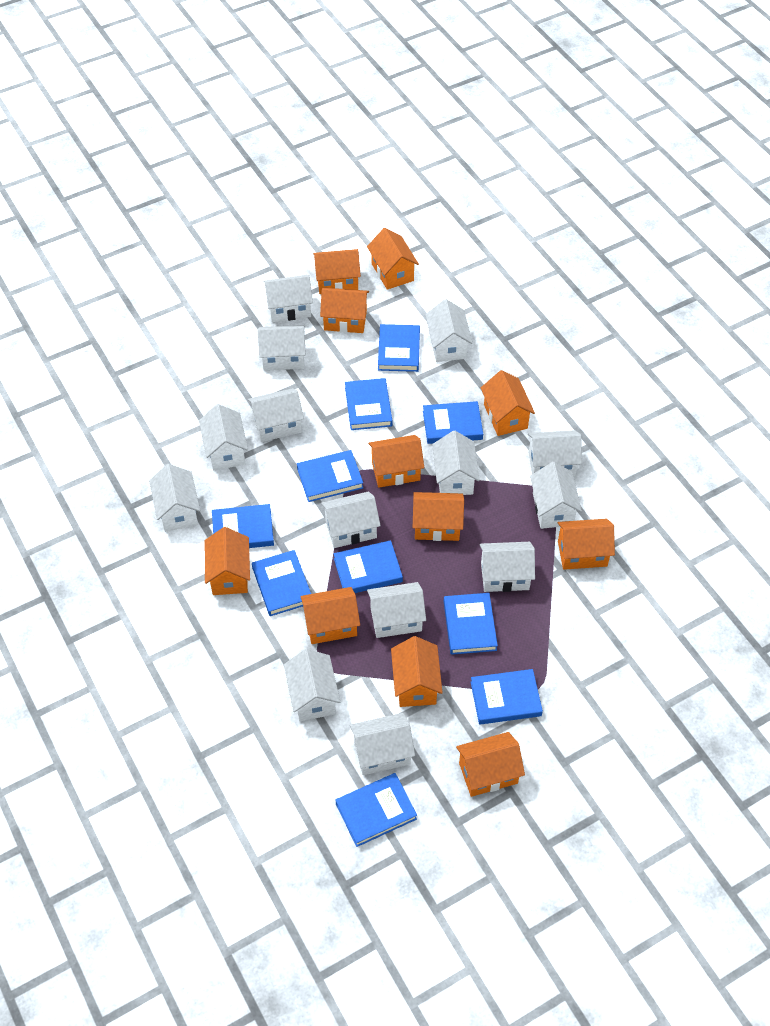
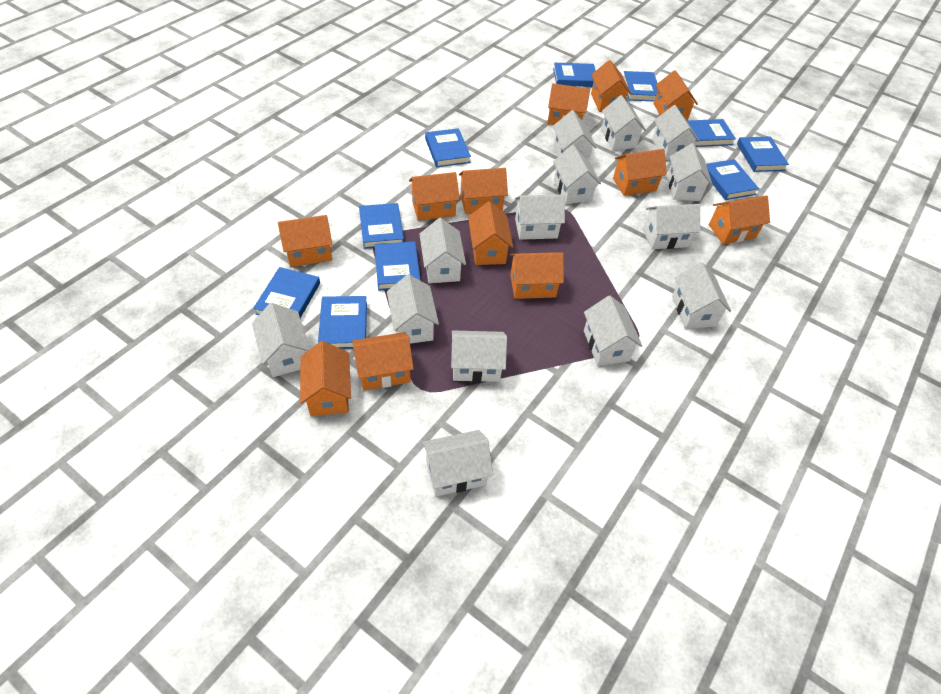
orange house: 11 -> 12

